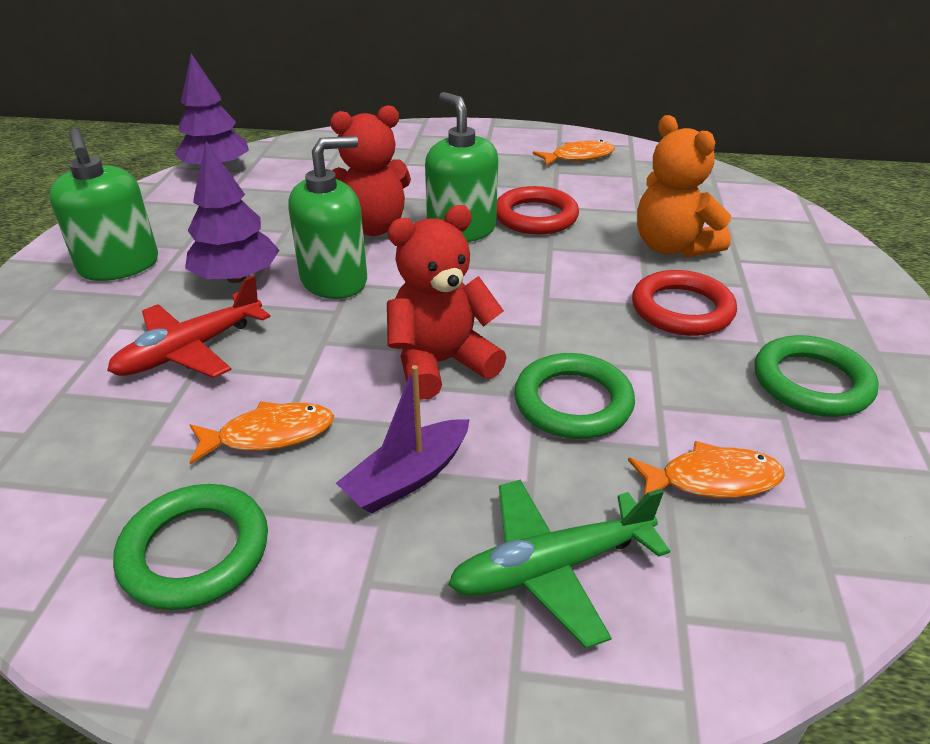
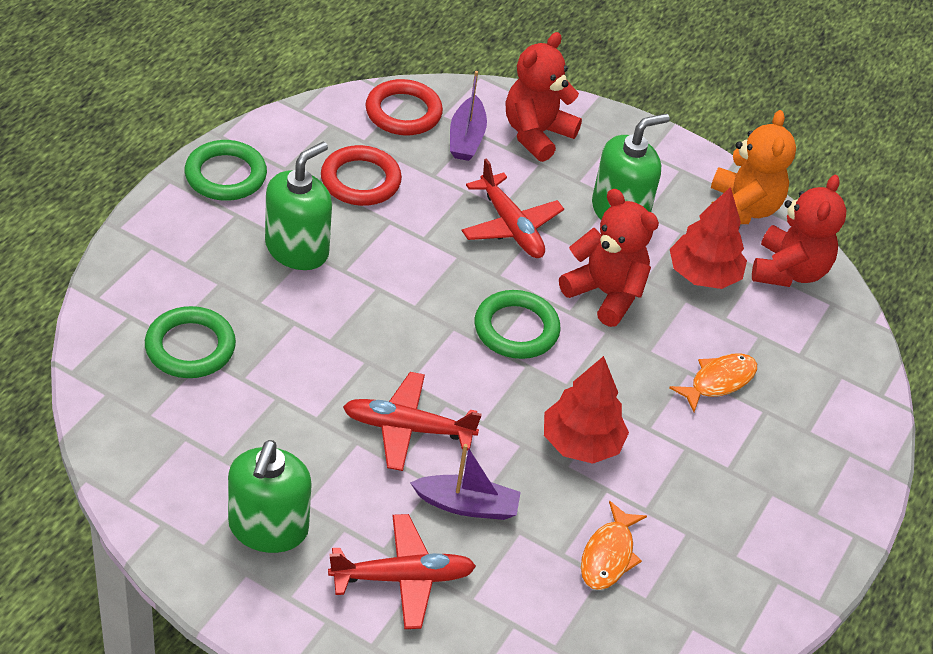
green plane: 1 -> 0
orange fish: 3 -> 2
purple boat: 1 -> 2
purple tree: 2 -> 0
red plane: 1 -> 3
red teddy bear: 2 -> 3
red tree: 0 -> 2

